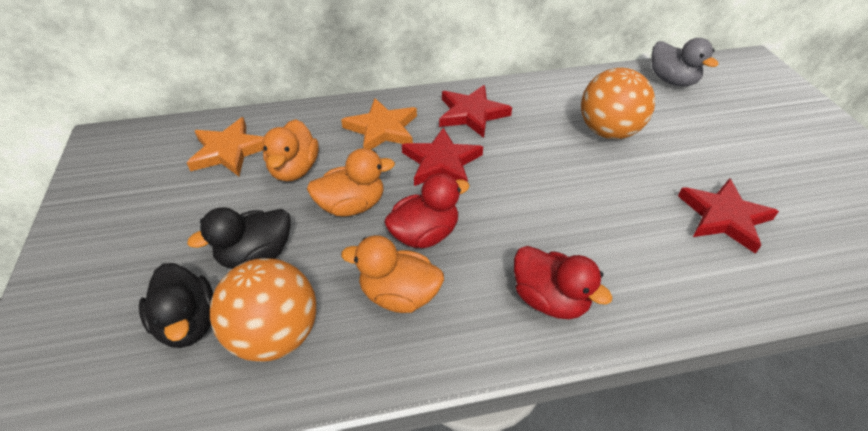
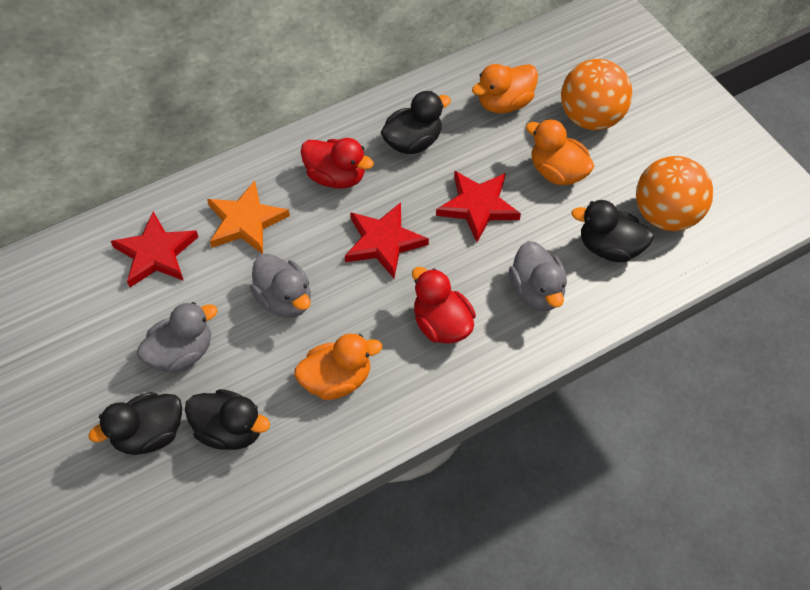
black duck: 2 -> 4
grey duck: 1 -> 3
orange star: 2 -> 1

